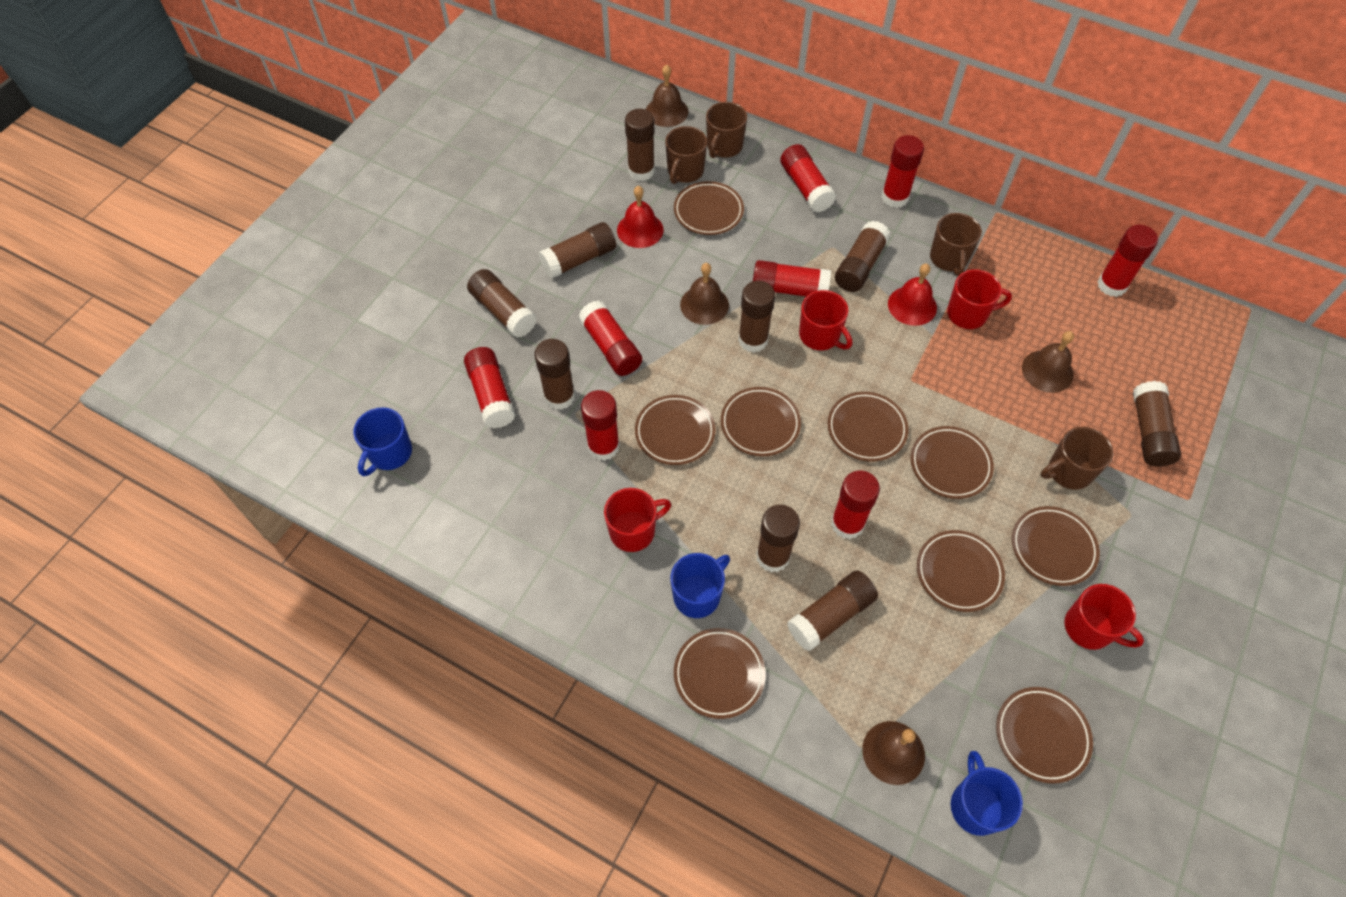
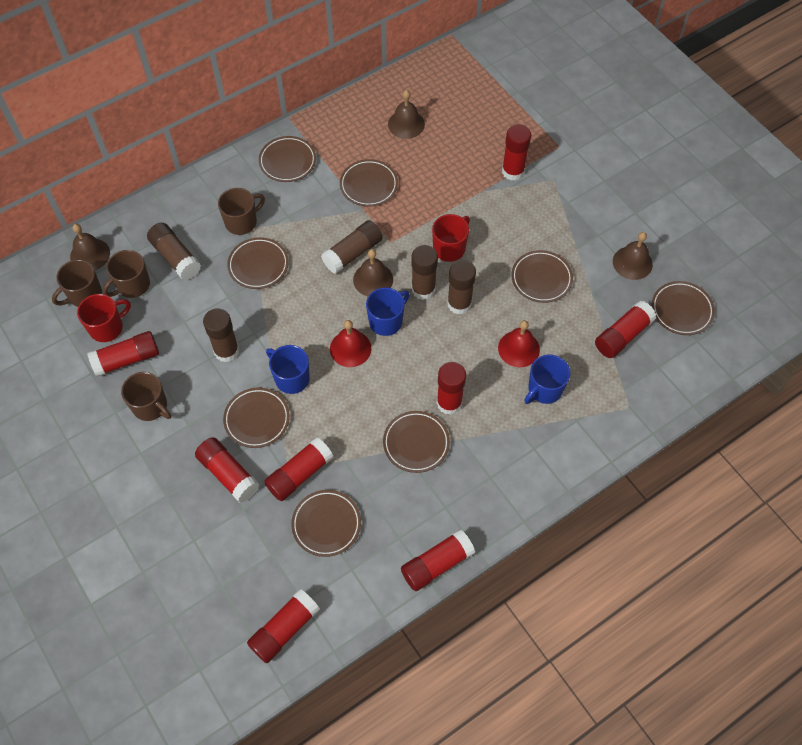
brown glue stick: 9 -> 5
brown plate: 9 -> 8
red mug: 4 -> 2

